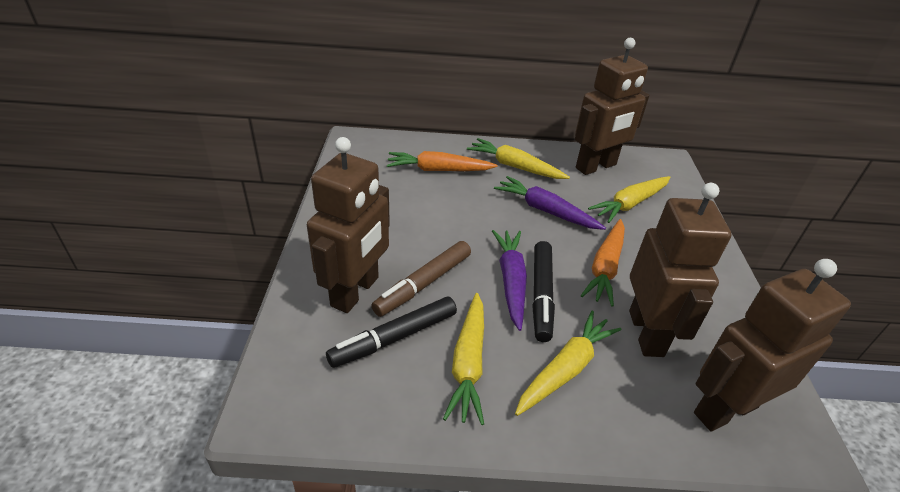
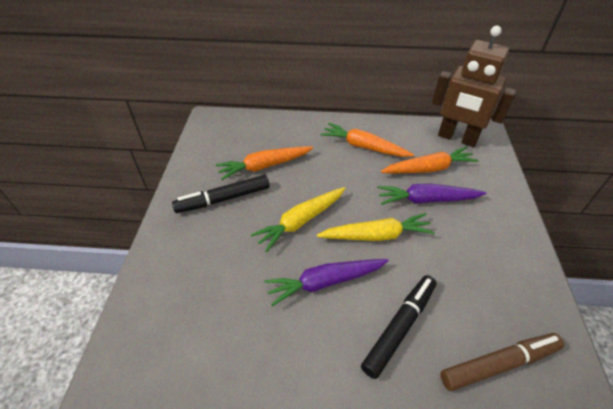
brown robot: 4 -> 1
orange carrot: 2 -> 3
yellow carrot: 4 -> 2

